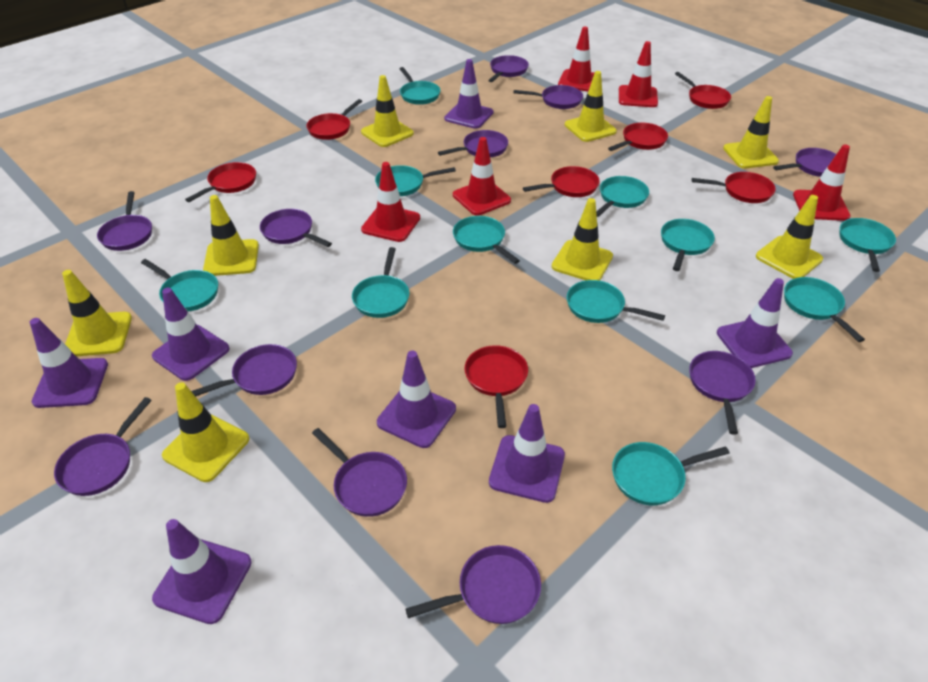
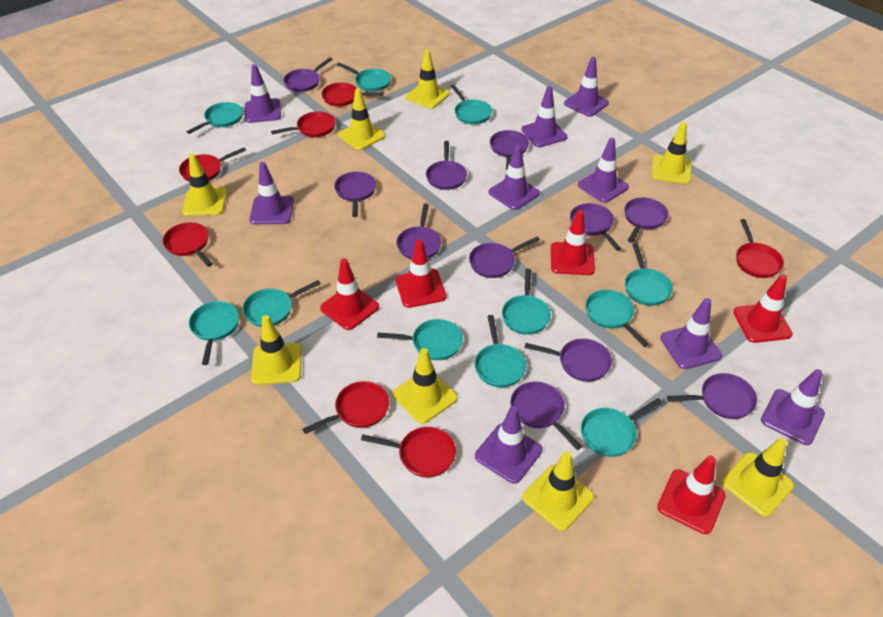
purple traffic cone: 7 -> 9

